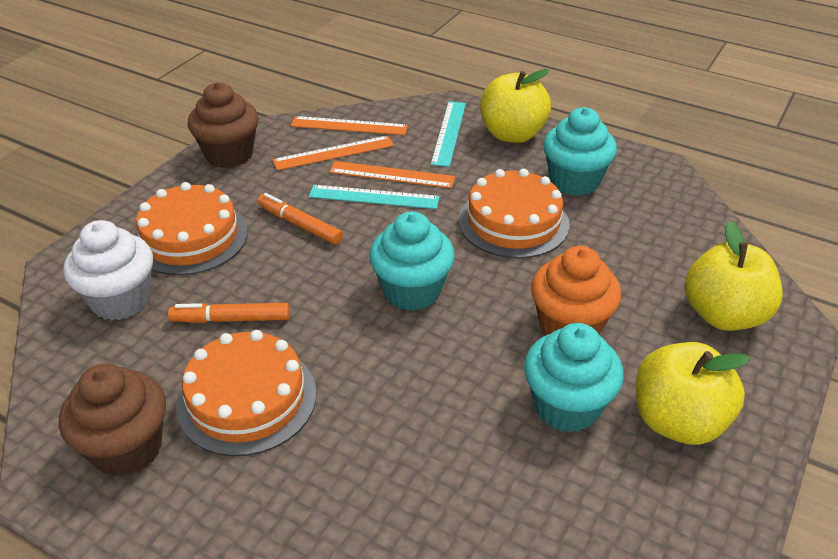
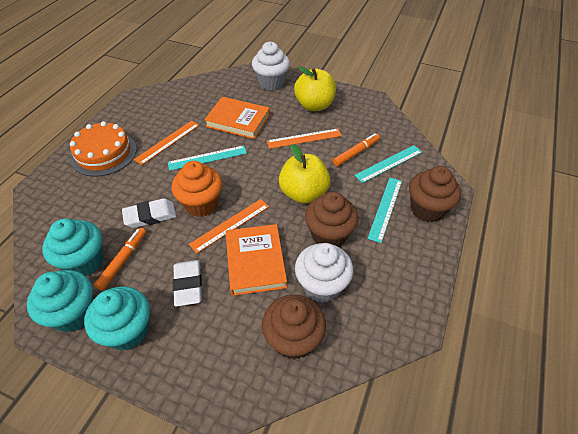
brown cupcake: 2 -> 3
orange book: 0 -> 2
orange cake: 3 -> 1
turquoise ruler: 2 -> 3
white cupcake: 1 -> 2
white eraser: 0 -> 2
yellow apple: 3 -> 2

